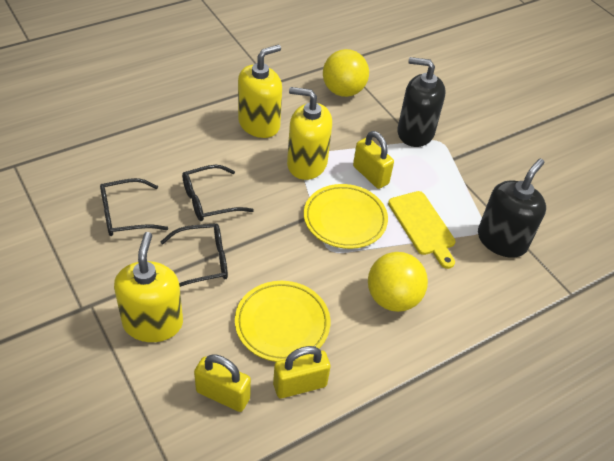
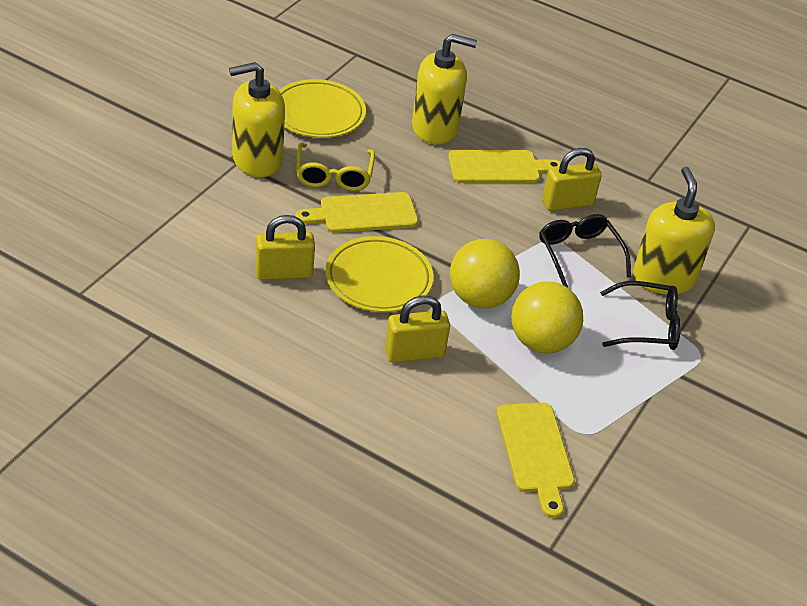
black glasses: 3 -> 2
black soap dispenser: 2 -> 0
yellow cutting board: 1 -> 3
yellow glasses: 0 -> 1

